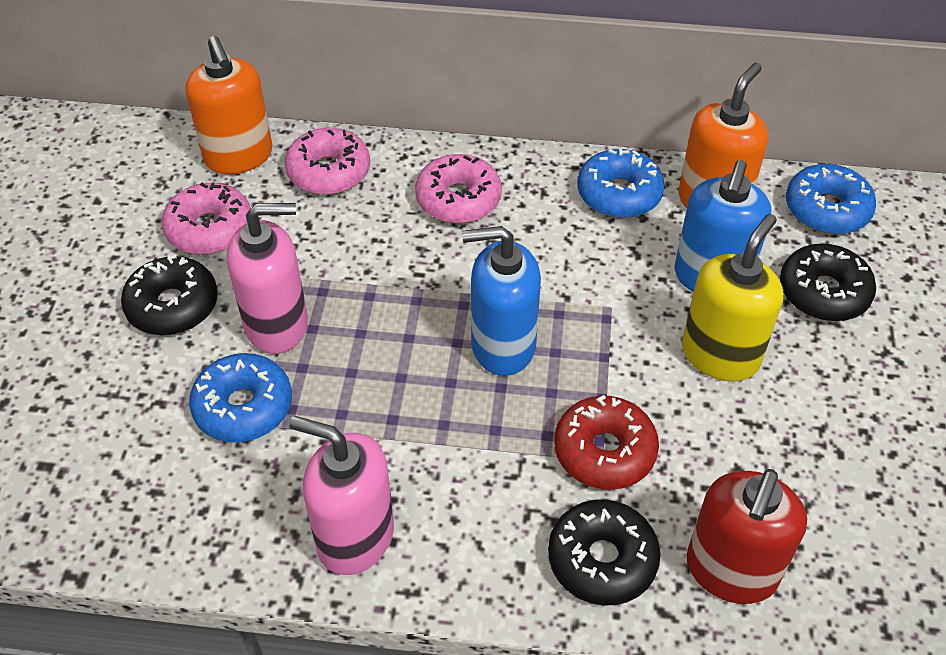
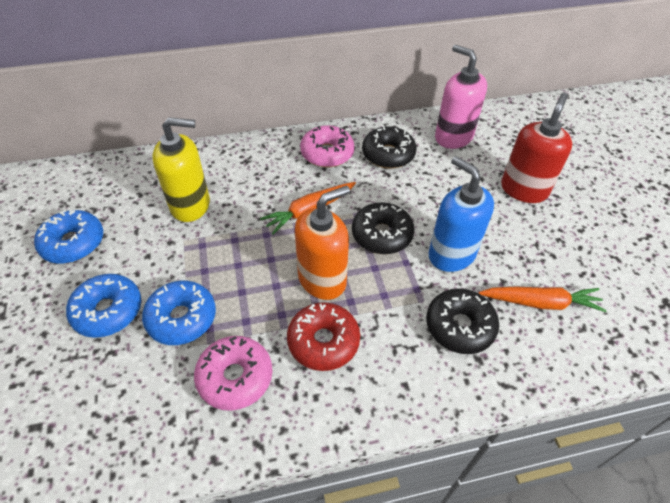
blue soap dispenser: 2 -> 1
orange carrot: 0 -> 2
orange soap dispenser: 2 -> 1
pink donut: 3 -> 2
pink soap dispenser: 2 -> 1

